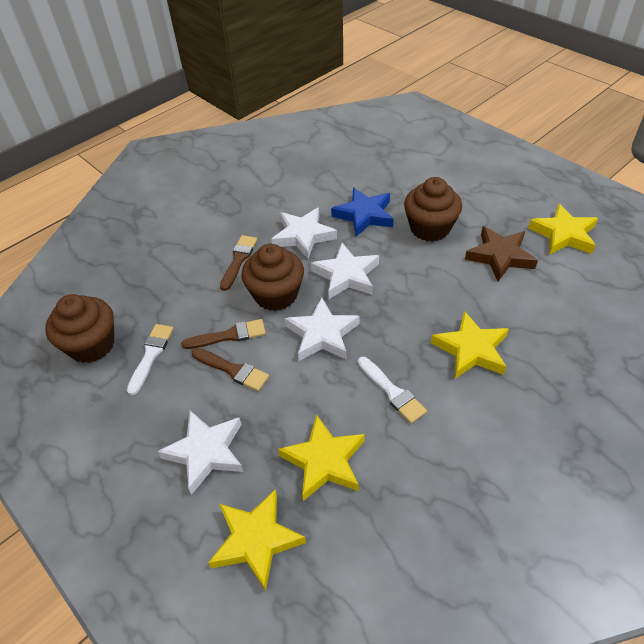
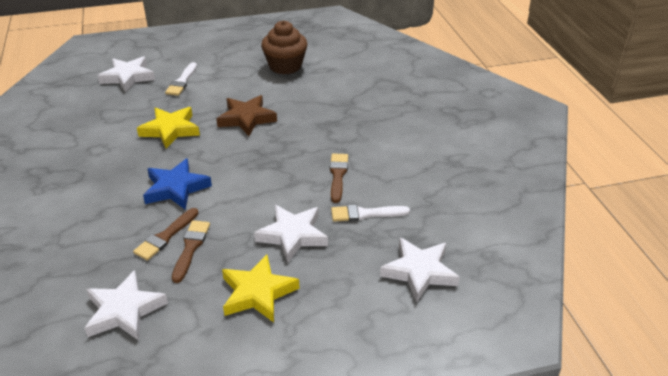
brown cupcake: 3 -> 1
yellow star: 4 -> 2

